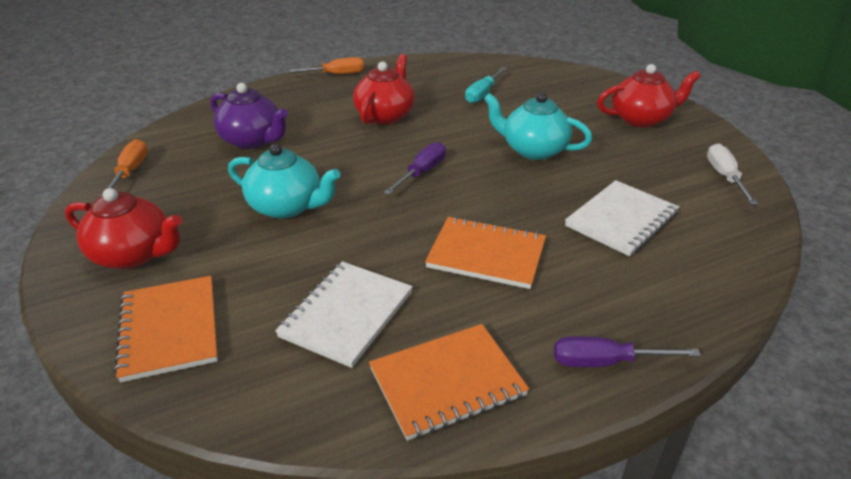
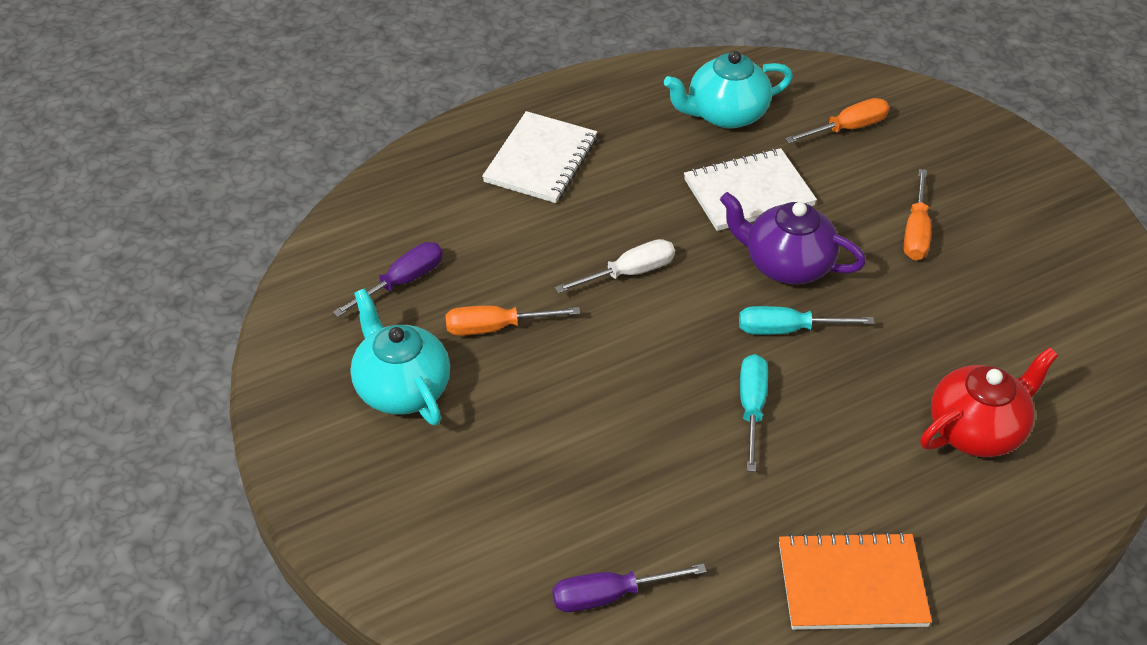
orange notebook: 3 -> 1
orange screwdriver: 2 -> 3
red teapot: 3 -> 1
turquoise screwdriver: 1 -> 2

